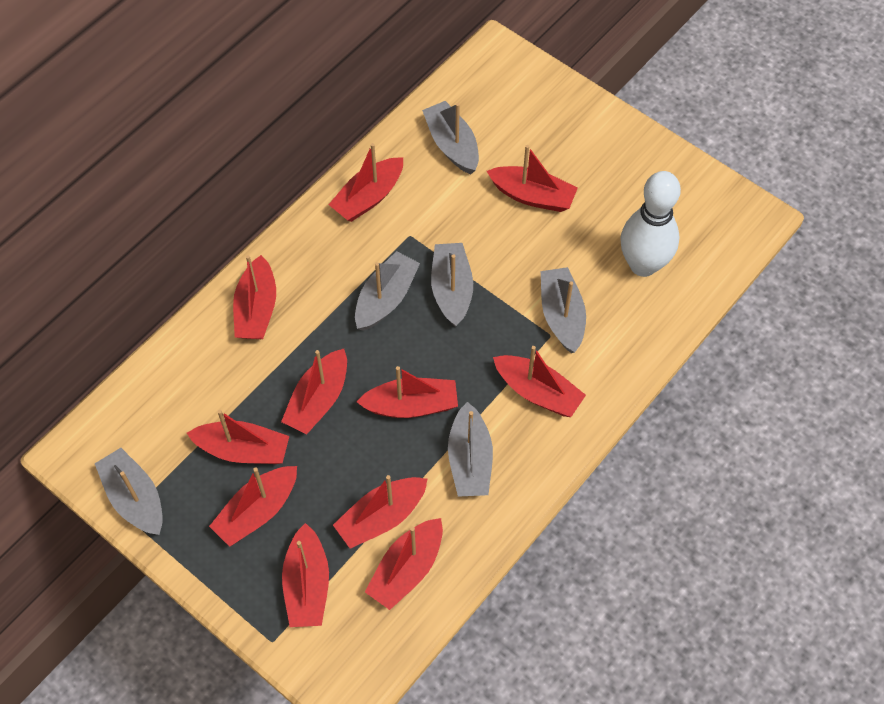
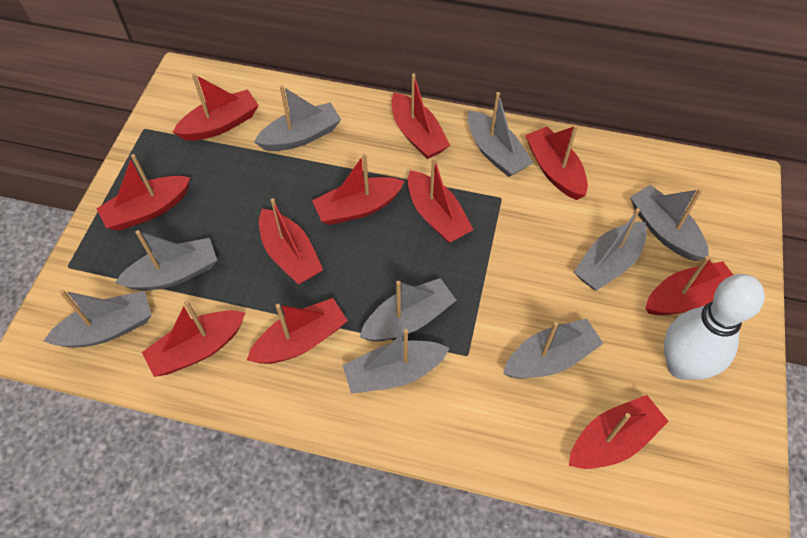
grey boat: 6 -> 9

